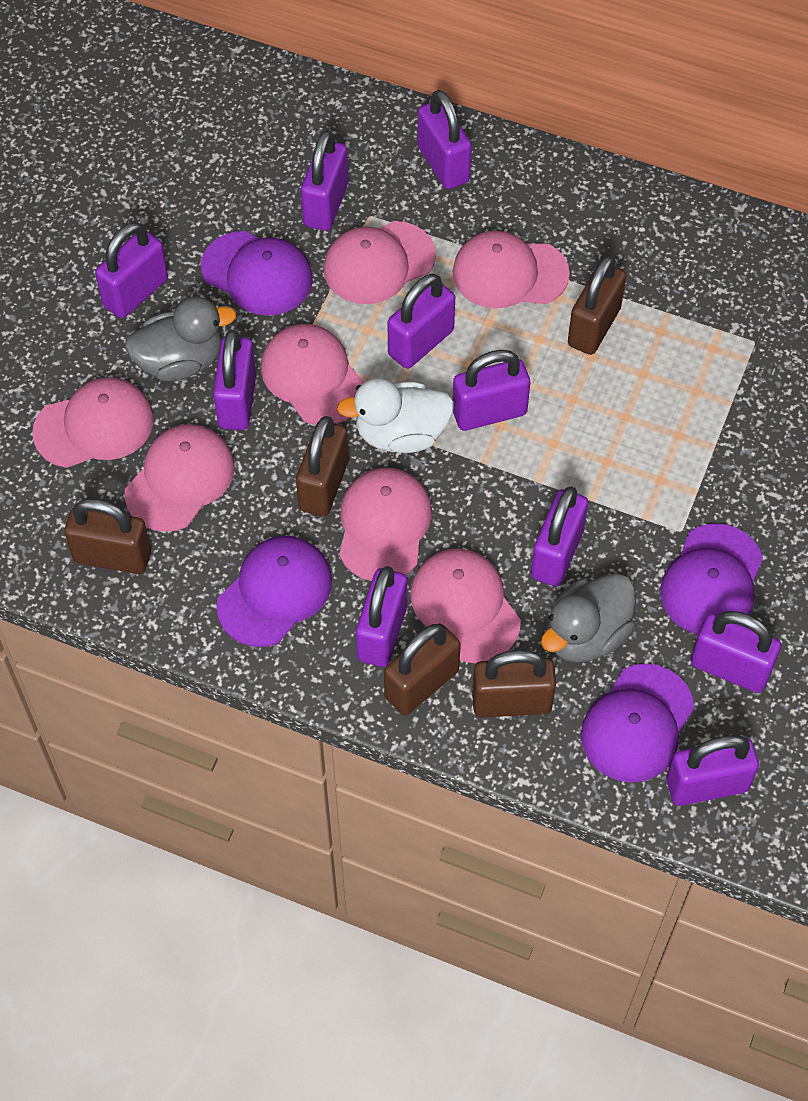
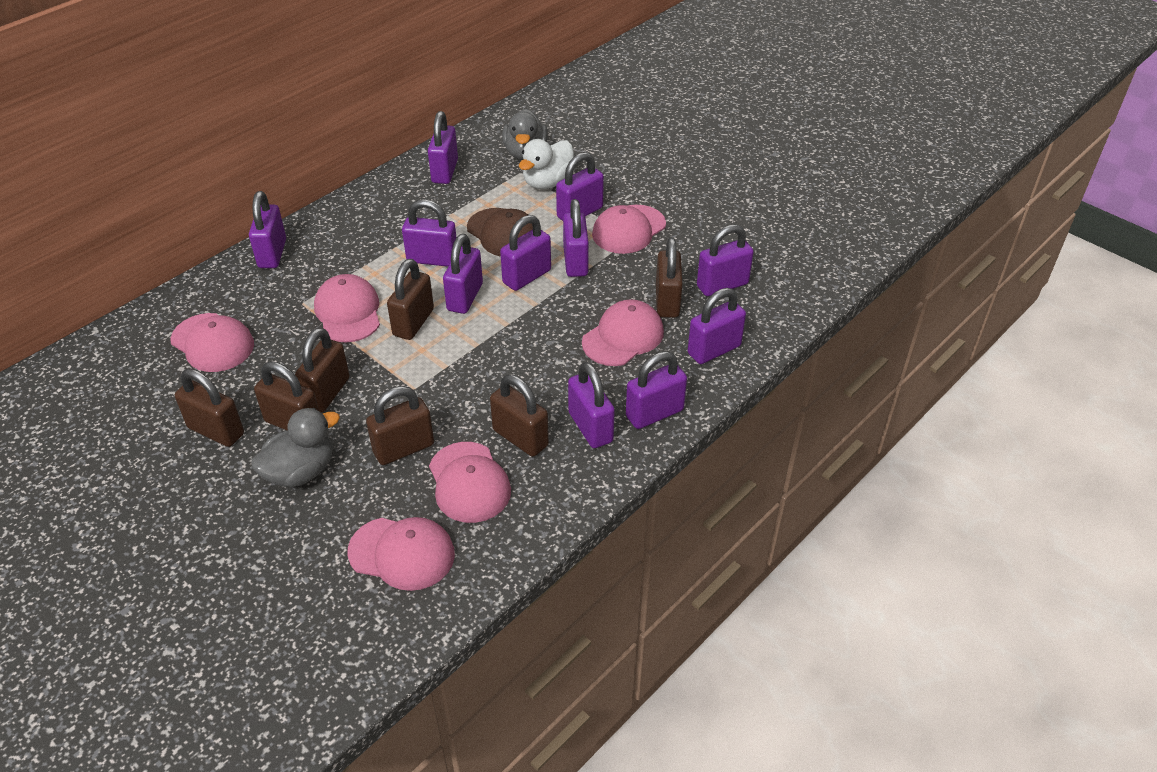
brown cap: 0 -> 1
brown padlock: 5 -> 7
pink cap: 7 -> 6
purple cap: 4 -> 0
purple padlock: 10 -> 11

